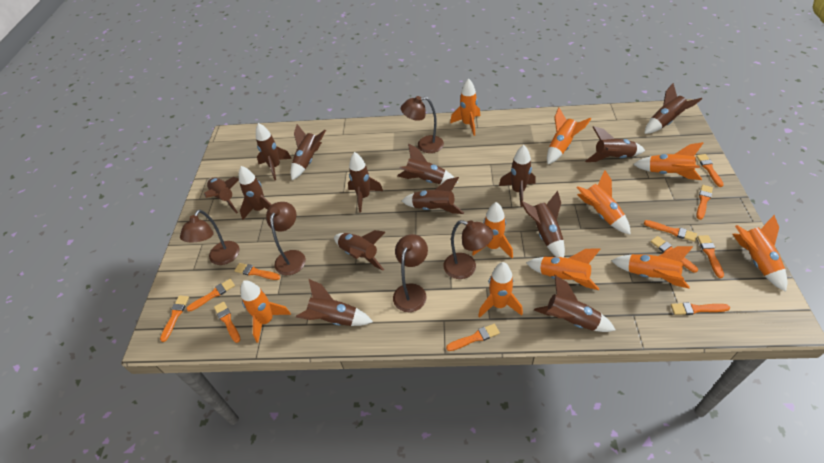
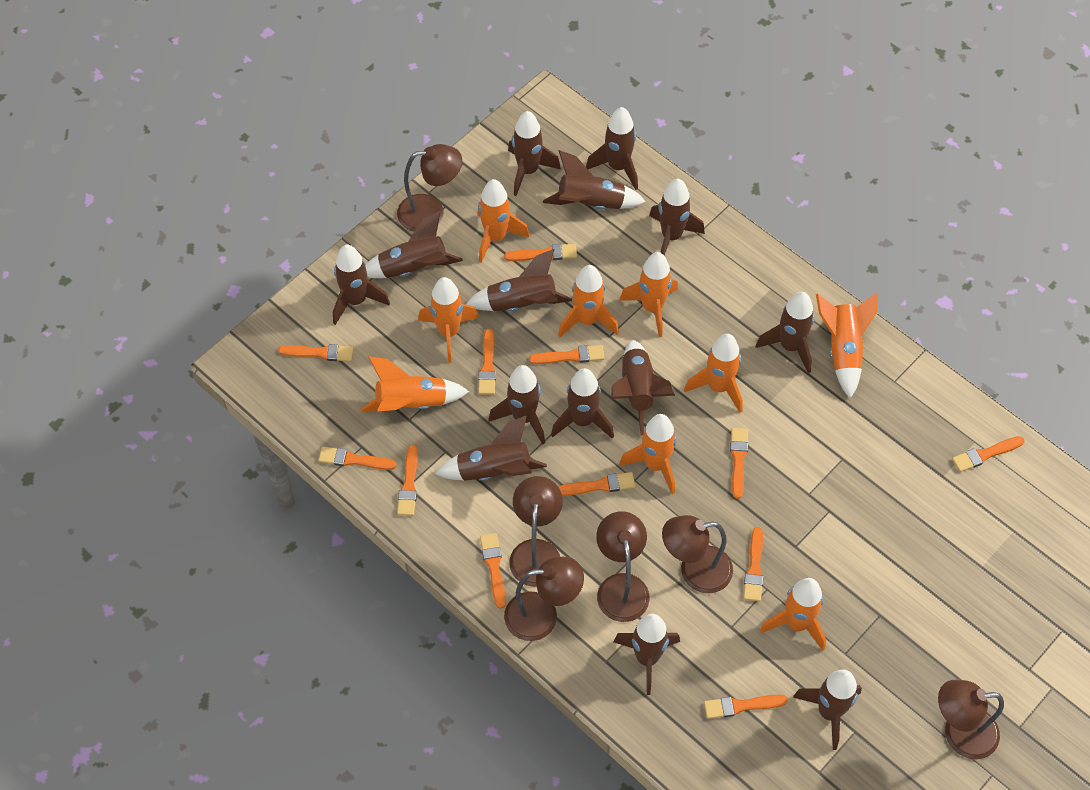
brown lamp: 5 -> 6
orange brush: 11 -> 12
orange rocket: 10 -> 9

